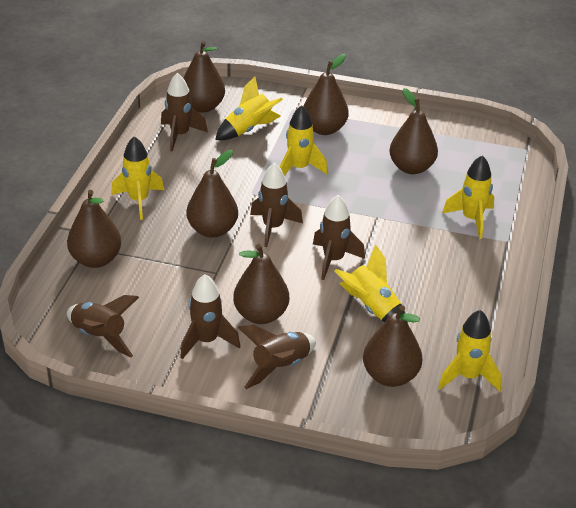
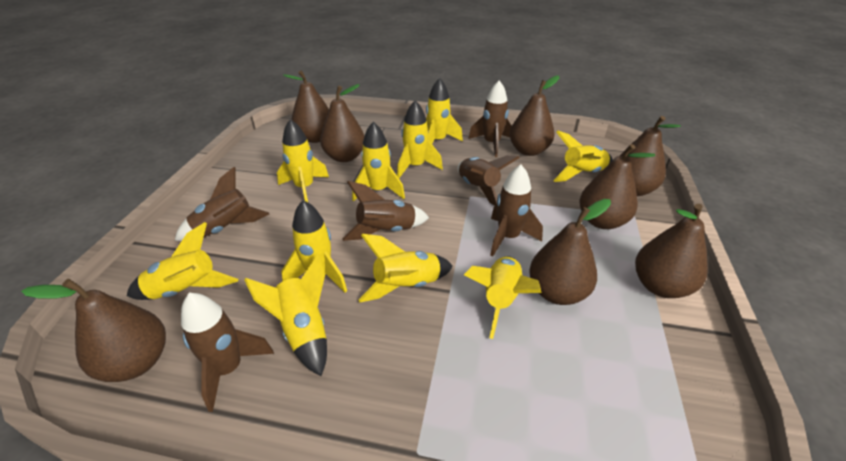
brown pear: 7 -> 8
yellow rocket: 6 -> 10

